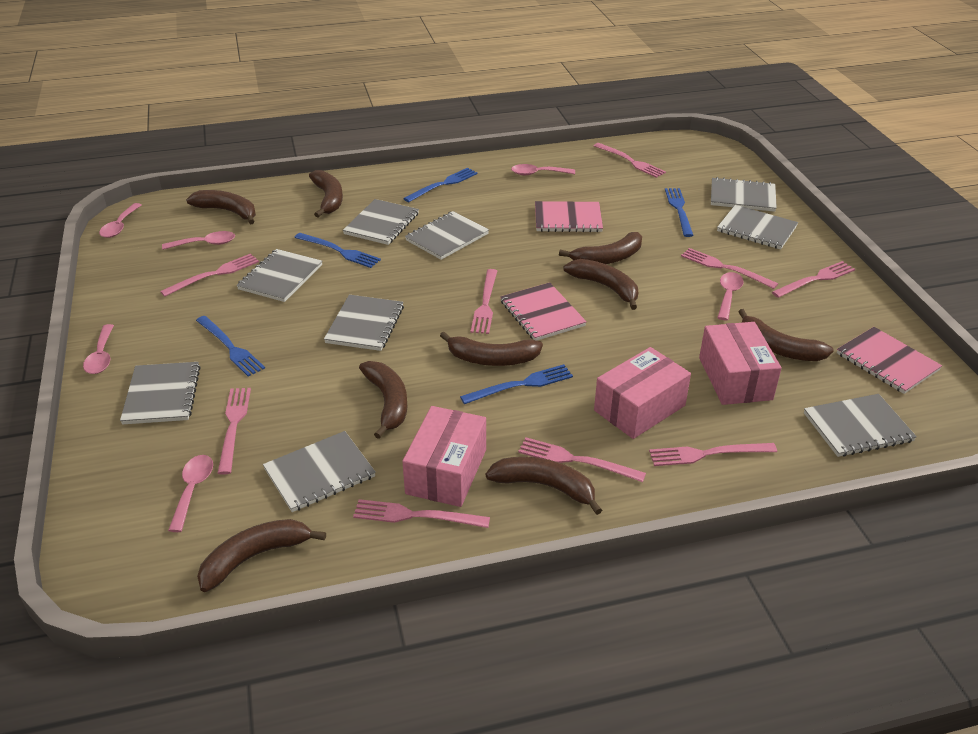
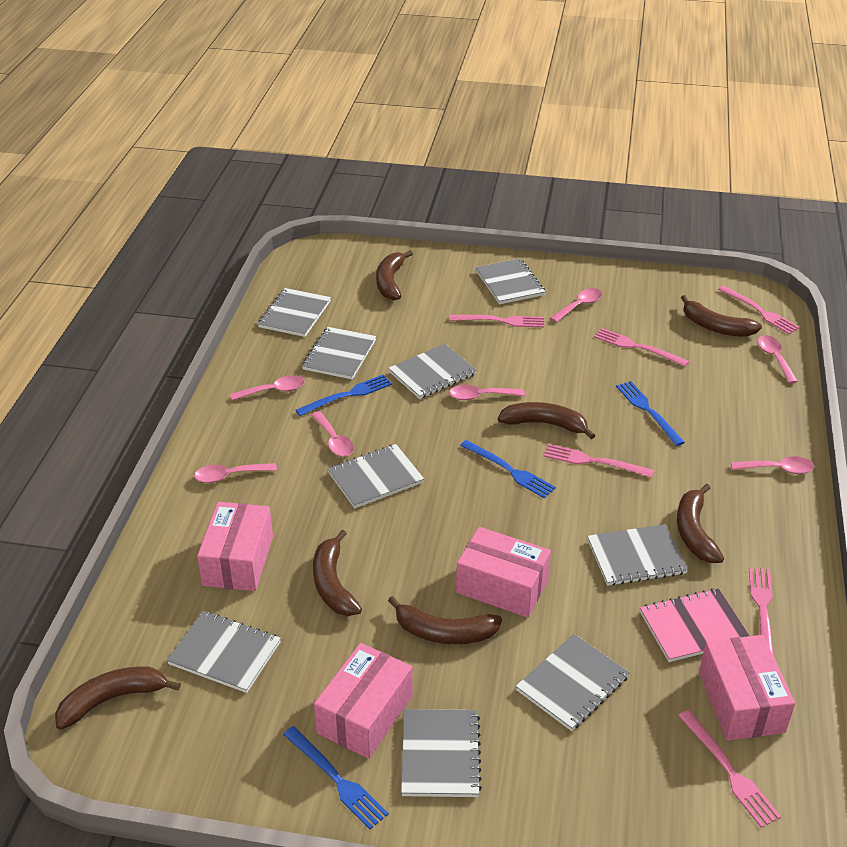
blue fork: 5 -> 4
brown banana: 9 -> 7
pink box: 3 -> 4
pink fork: 9 -> 6
pink notebook: 3 -> 1
pink spoon: 6 -> 7

